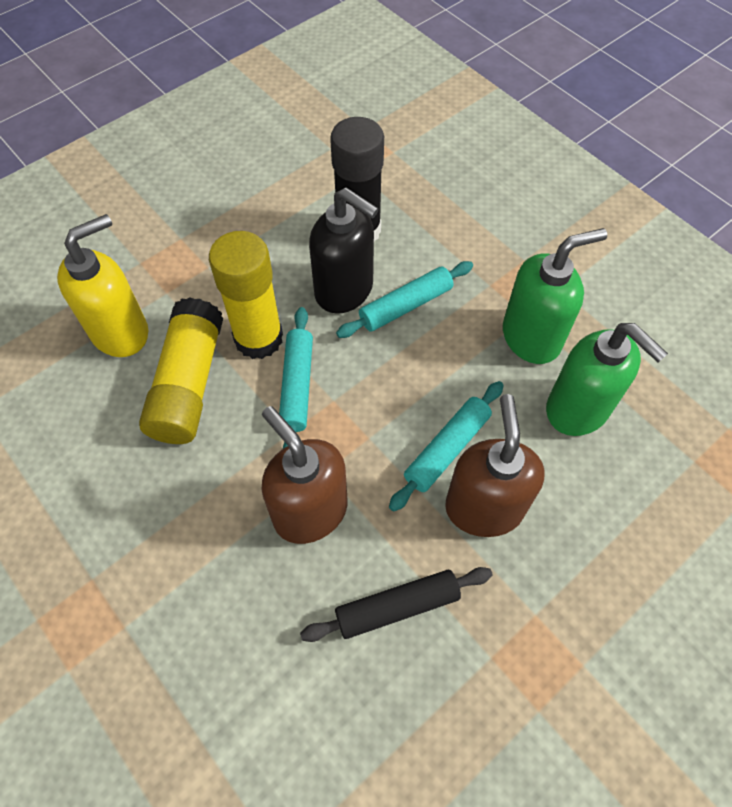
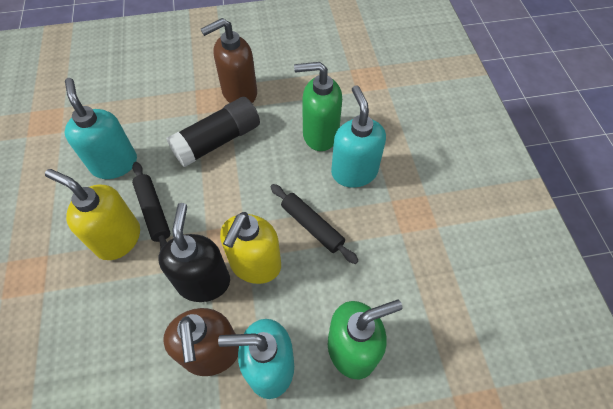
black rolling pin: 1 -> 2
turquoise rolling pin: 3 -> 0
turquoise soap dispenser: 0 -> 3
yellow glue stick: 2 -> 0
yellow soap dispenser: 1 -> 2

